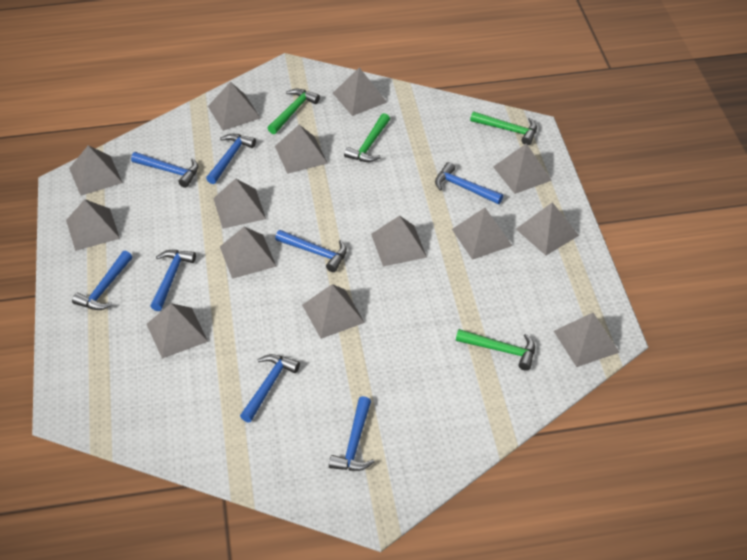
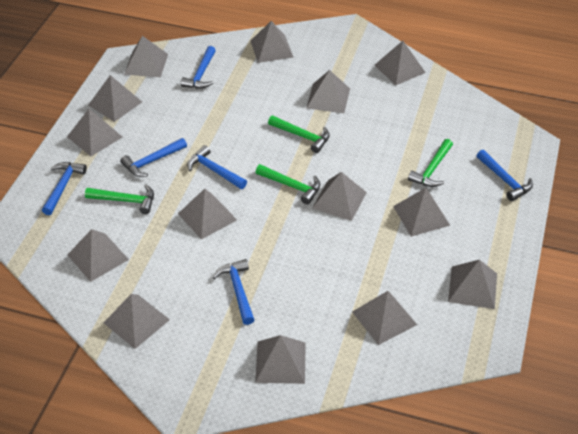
blue hammer: 8 -> 6

